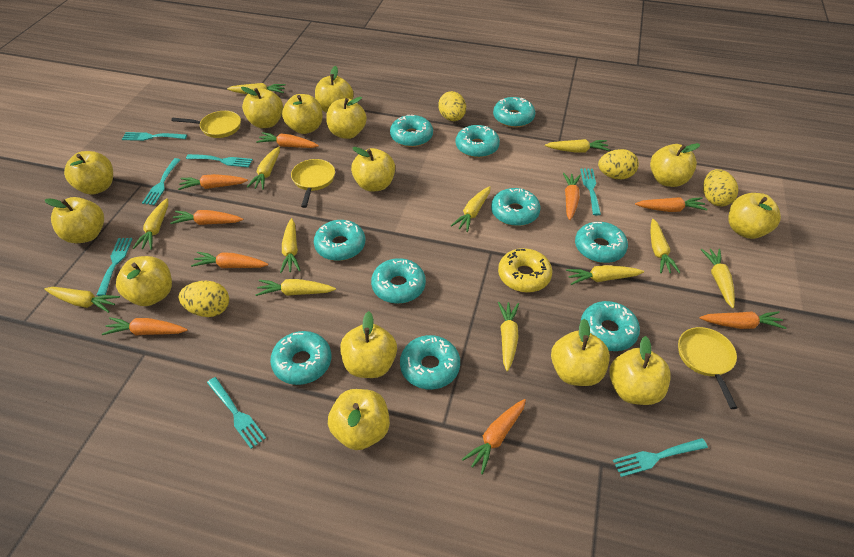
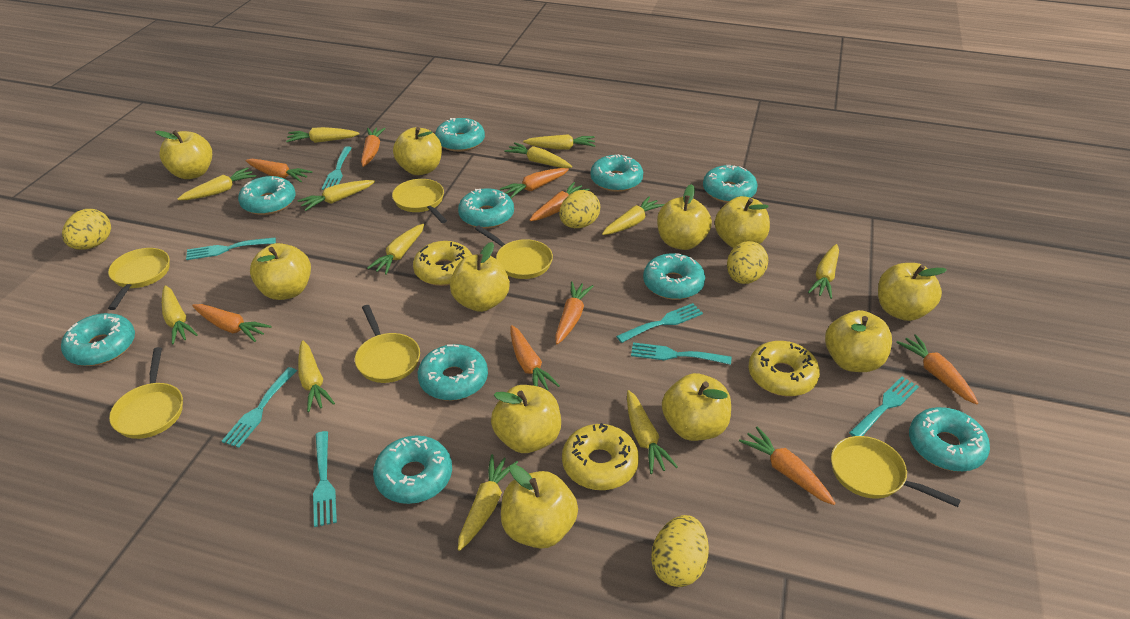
yellow apple: 14 -> 11
yellow donut: 1 -> 3
yellow pan: 3 -> 6

